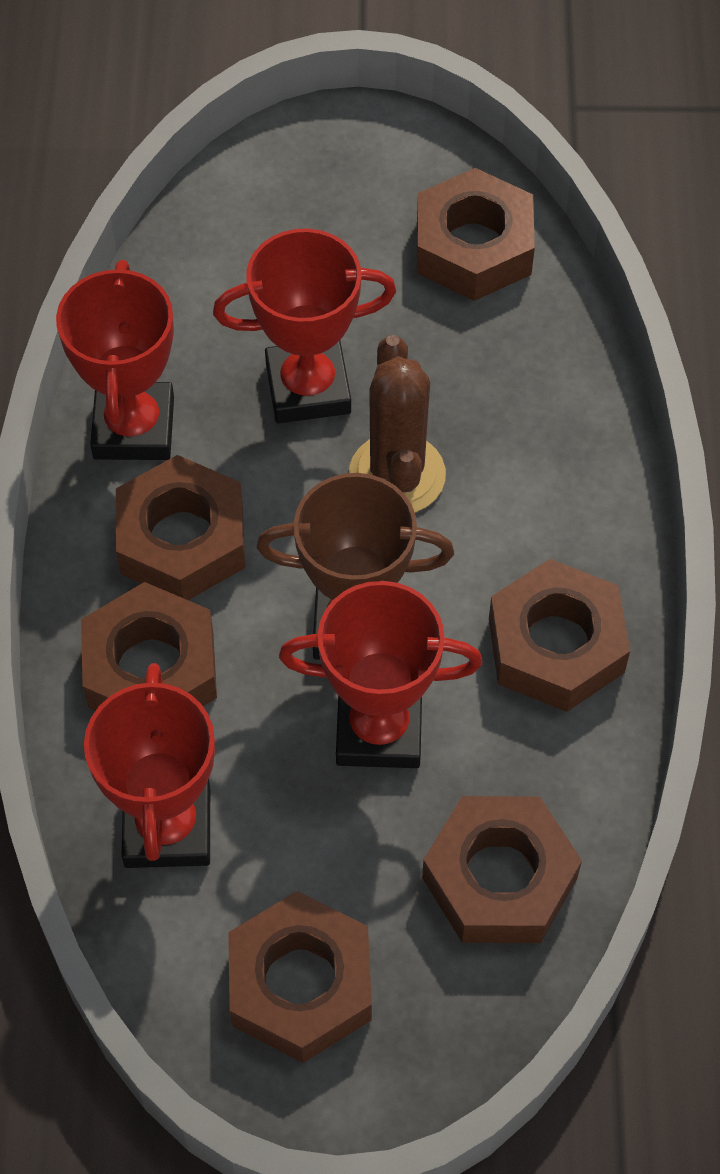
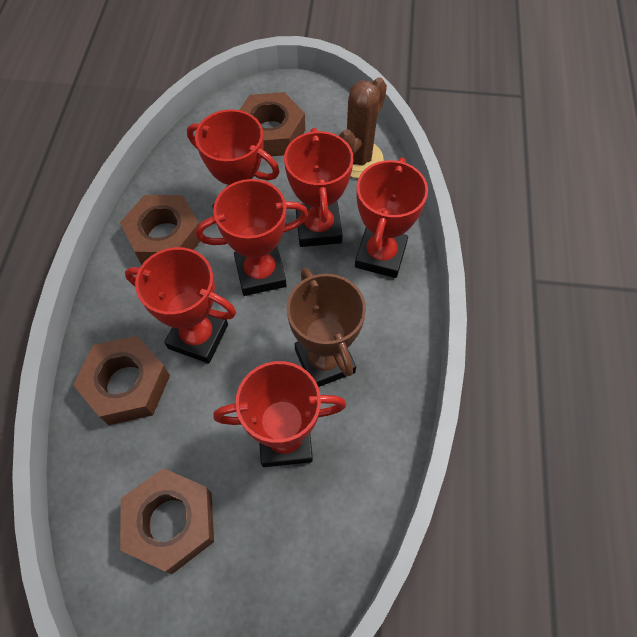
brown nut: 6 -> 4
red trophy: 4 -> 6

